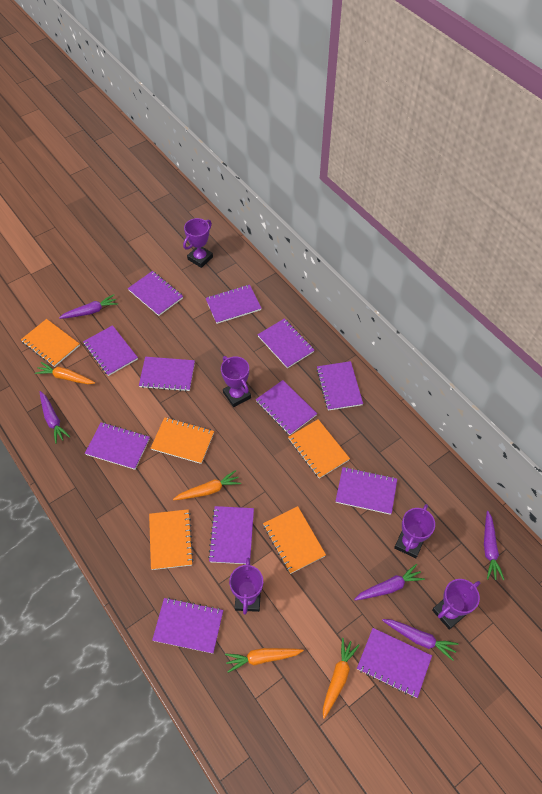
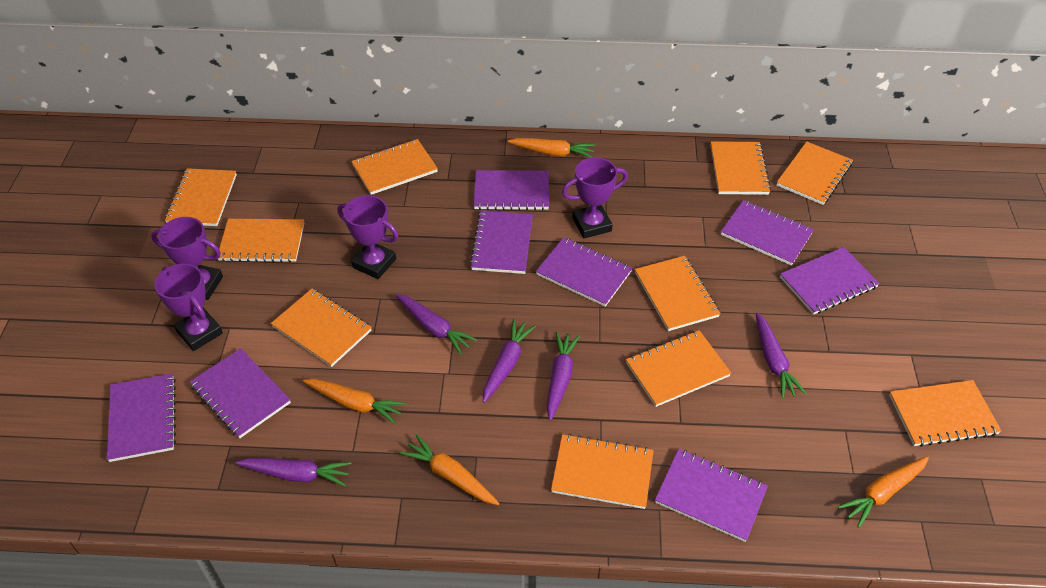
orange notebook: 5 -> 10
purple notebook: 12 -> 8
purple trophy: 5 -> 4

